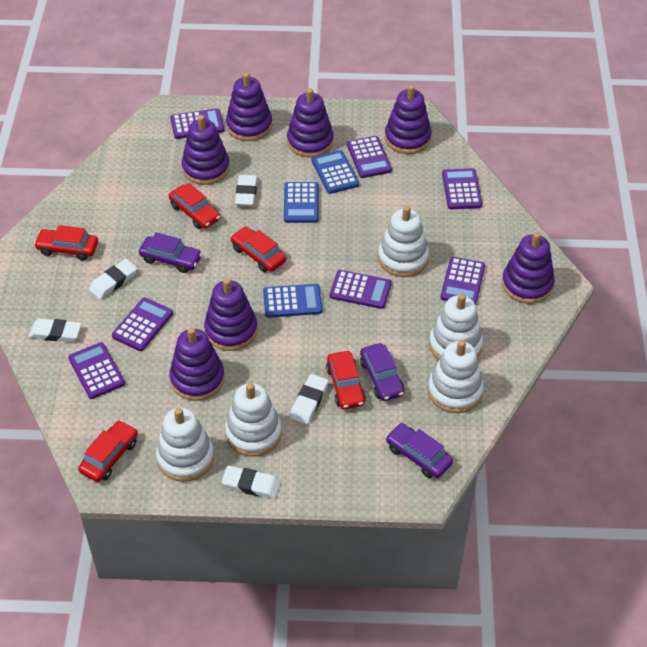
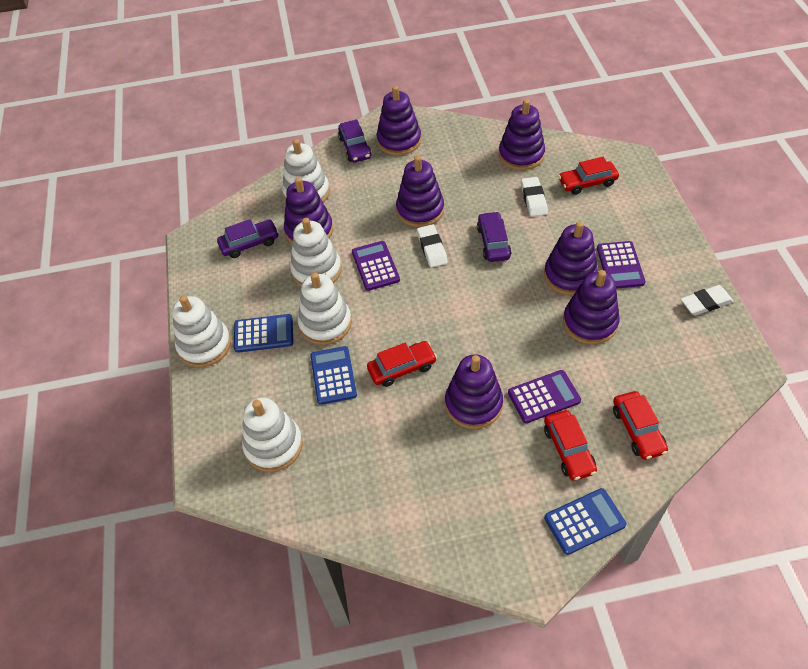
purple calculator: 7 -> 3
red car: 5 -> 4
white eraser: 5 -> 3

